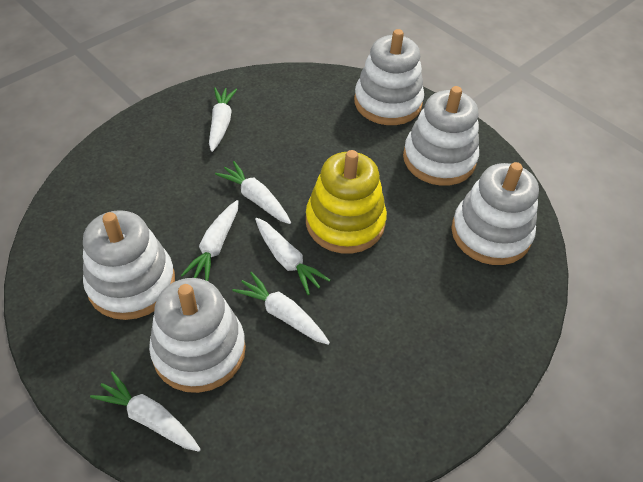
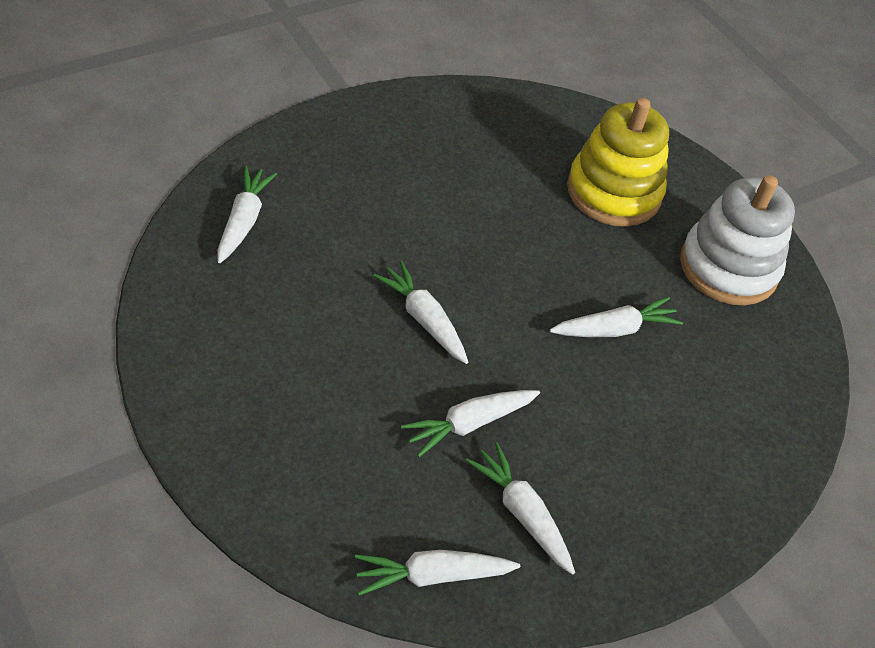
white stacking toy: 5 -> 1

